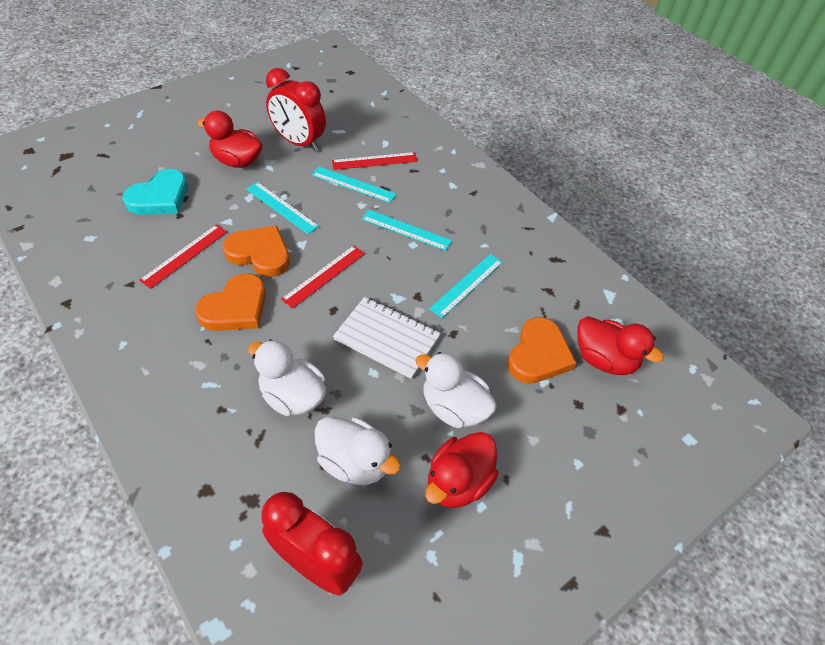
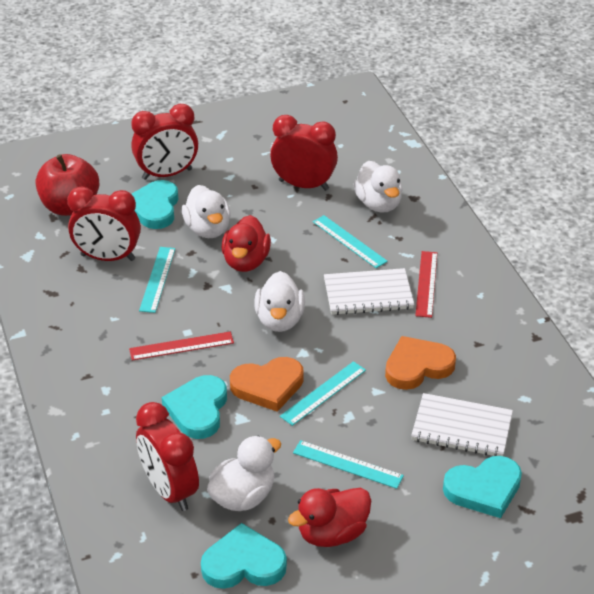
orange heart: 3 -> 2
red apple: 0 -> 1
red clock: 2 -> 4
red duck: 3 -> 2
red ruler: 3 -> 2
turquoise heart: 1 -> 4
white duck: 3 -> 4
white notebook: 1 -> 2

